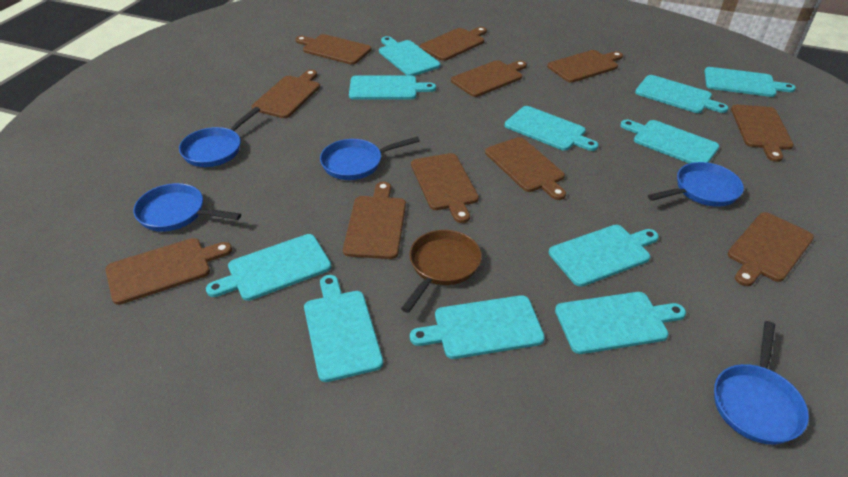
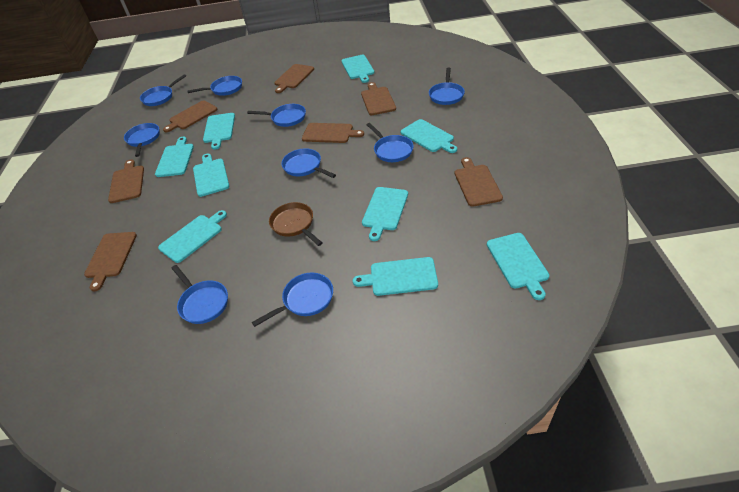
blue pan: 5 -> 9
brown cutting board: 11 -> 7
turquoise cutting board: 11 -> 9

